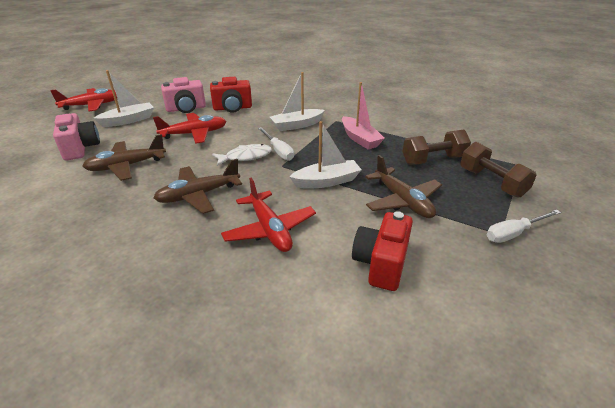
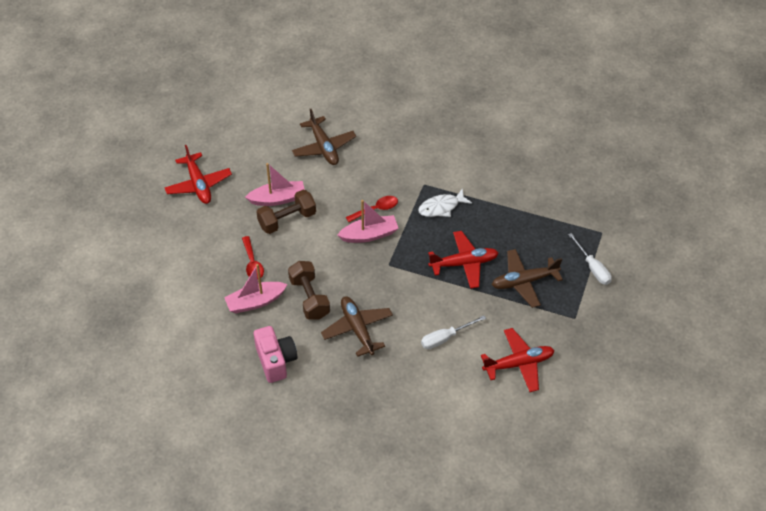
pink boat: 1 -> 3
pink camera: 2 -> 1
red camera: 2 -> 0
red spoon: 0 -> 2
white boat: 3 -> 0

